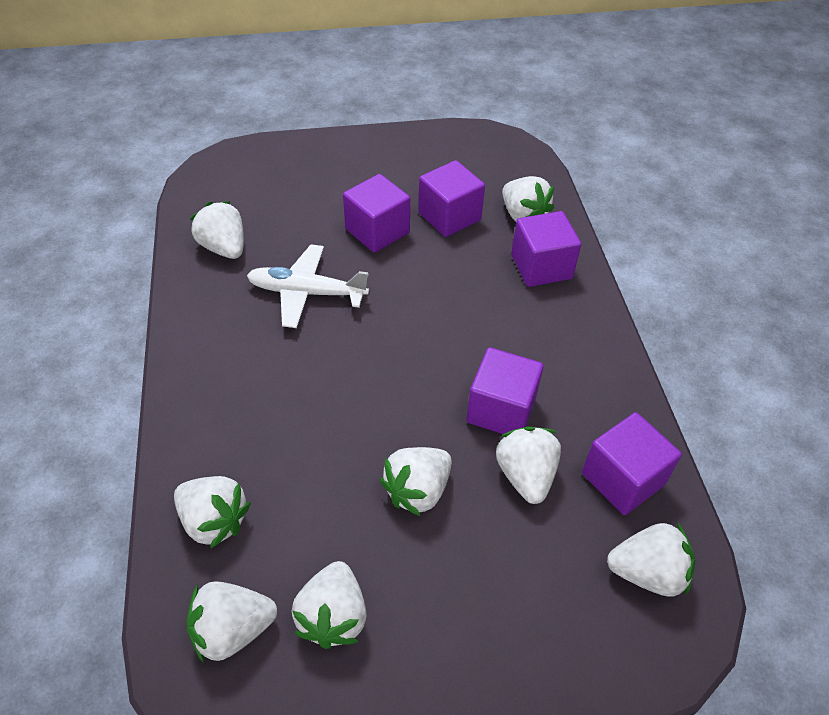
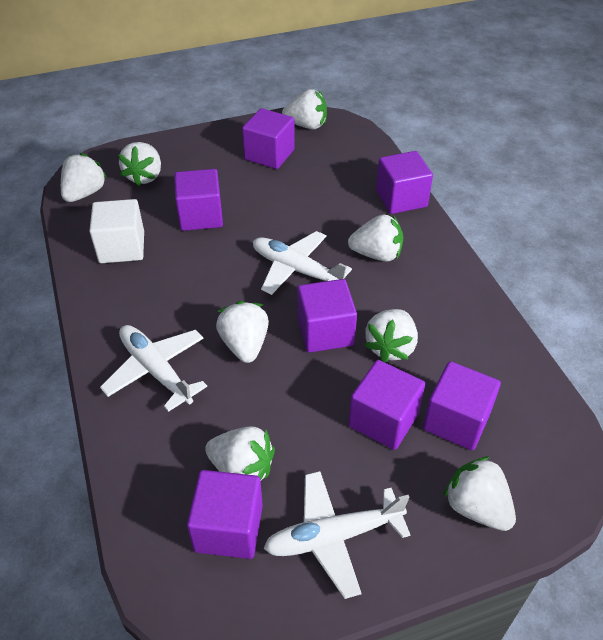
purple cube: 5 -> 7
white cube: 0 -> 1
white plane: 1 -> 3

